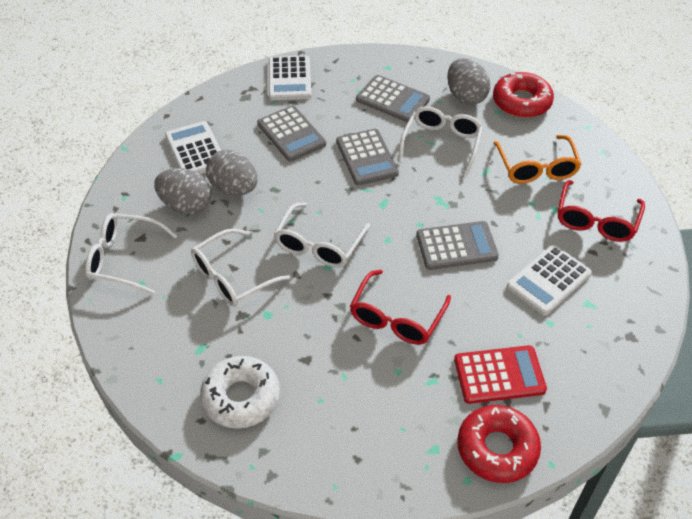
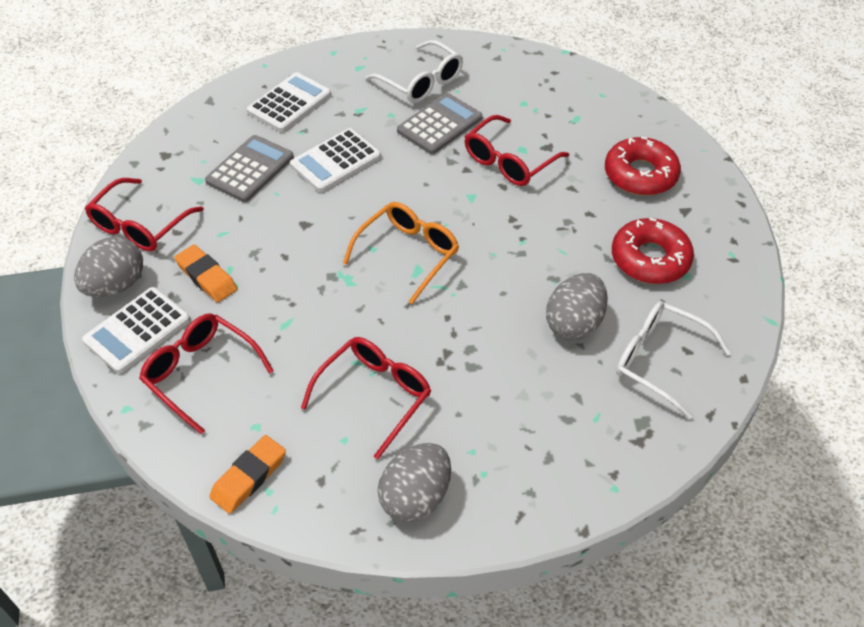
grey calculator: 4 -> 2
orange eraser: 0 -> 2
red calculator: 1 -> 0
red glasses: 2 -> 4
white donut: 1 -> 0
white glasses: 4 -> 2

